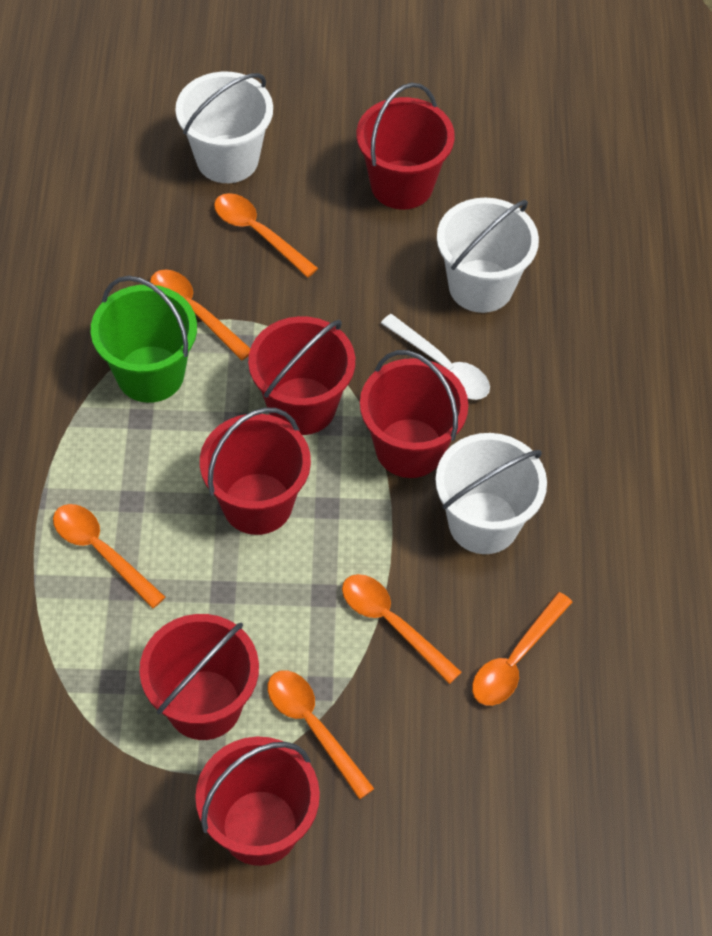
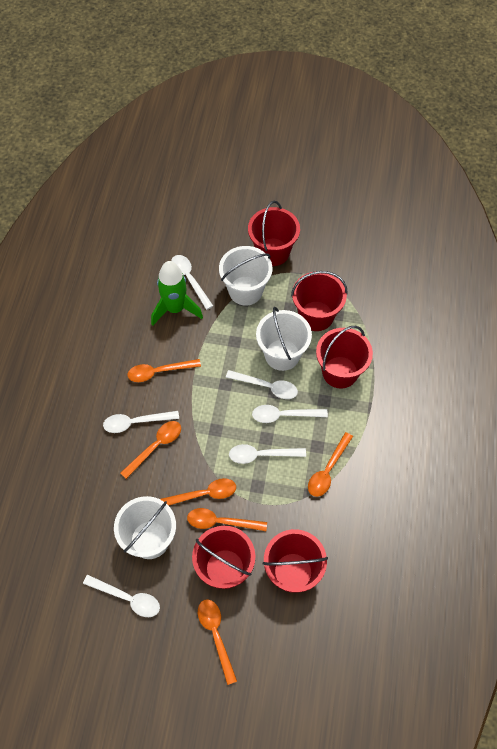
green bucket: 1 -> 0
green rocket: 0 -> 1
red bucket: 6 -> 5
white spoon: 1 -> 6

